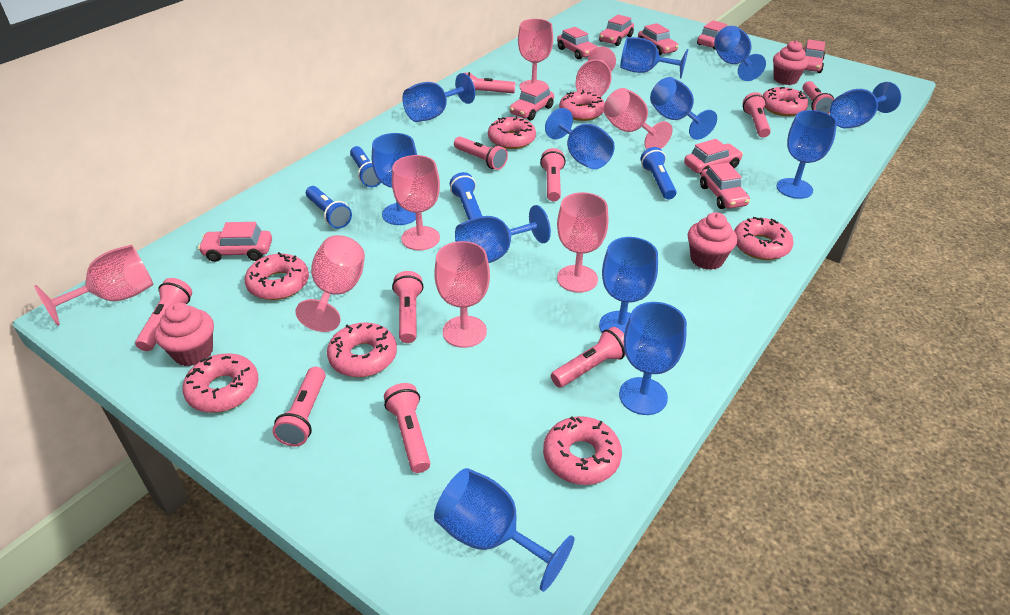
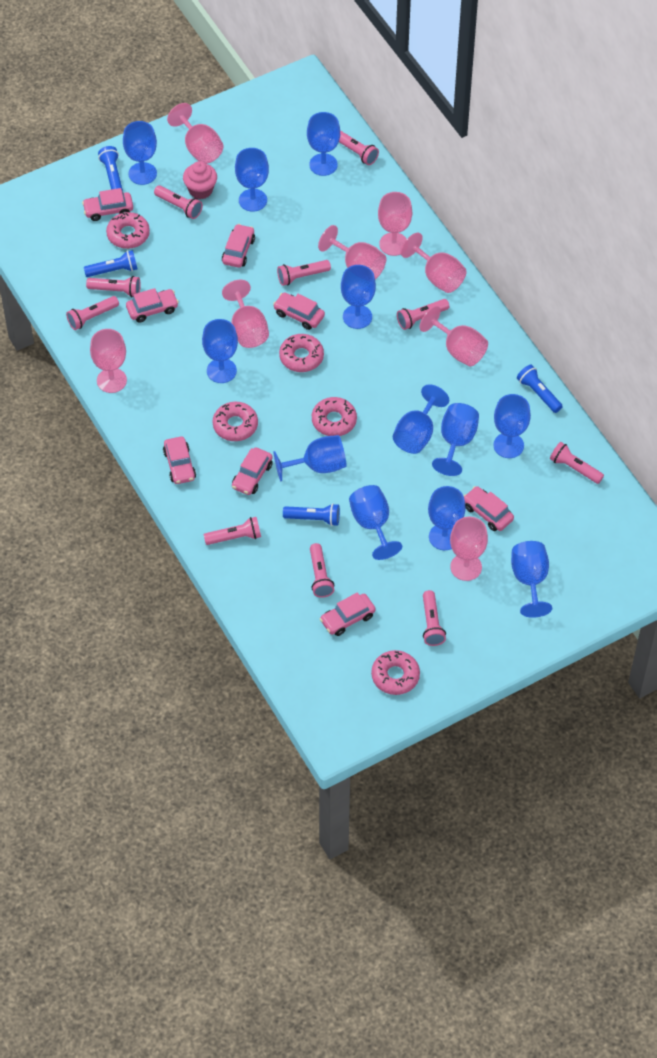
pink car: 9 -> 8
pink cupcake: 3 -> 1
pink donut: 8 -> 5

